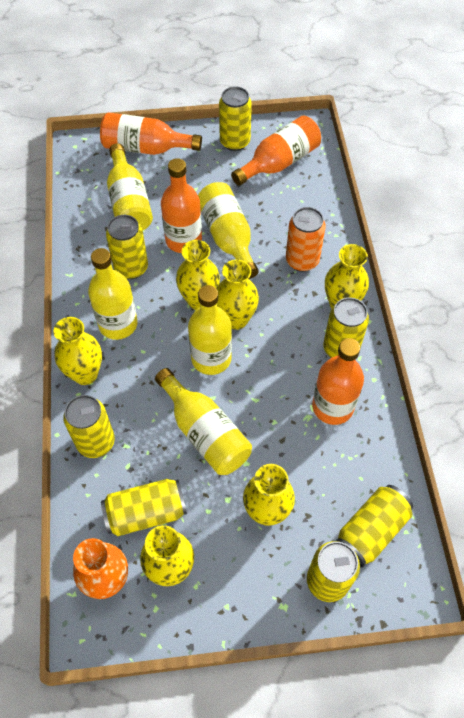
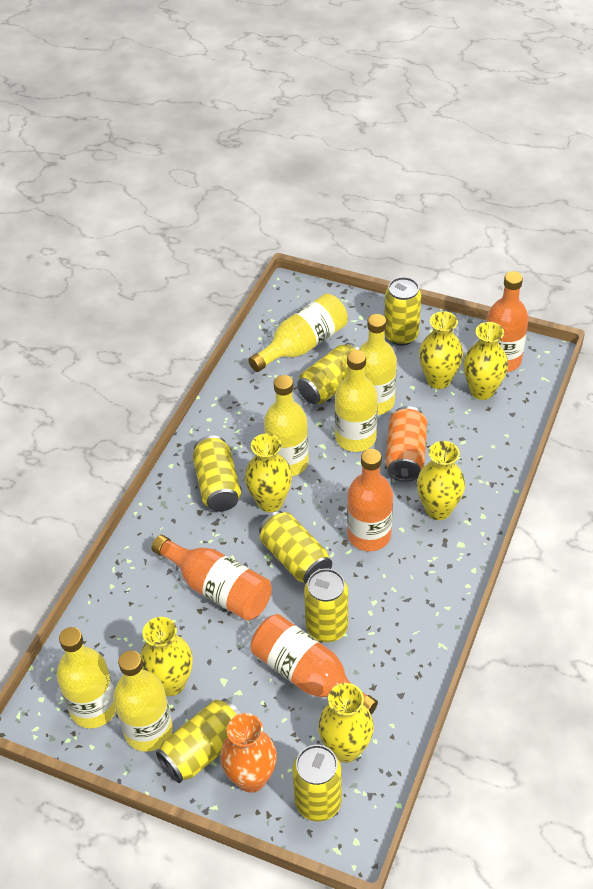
yellow bottle: 5 -> 6

